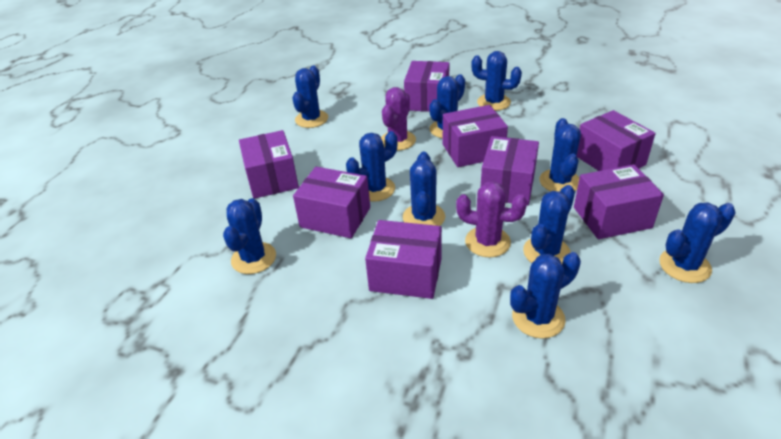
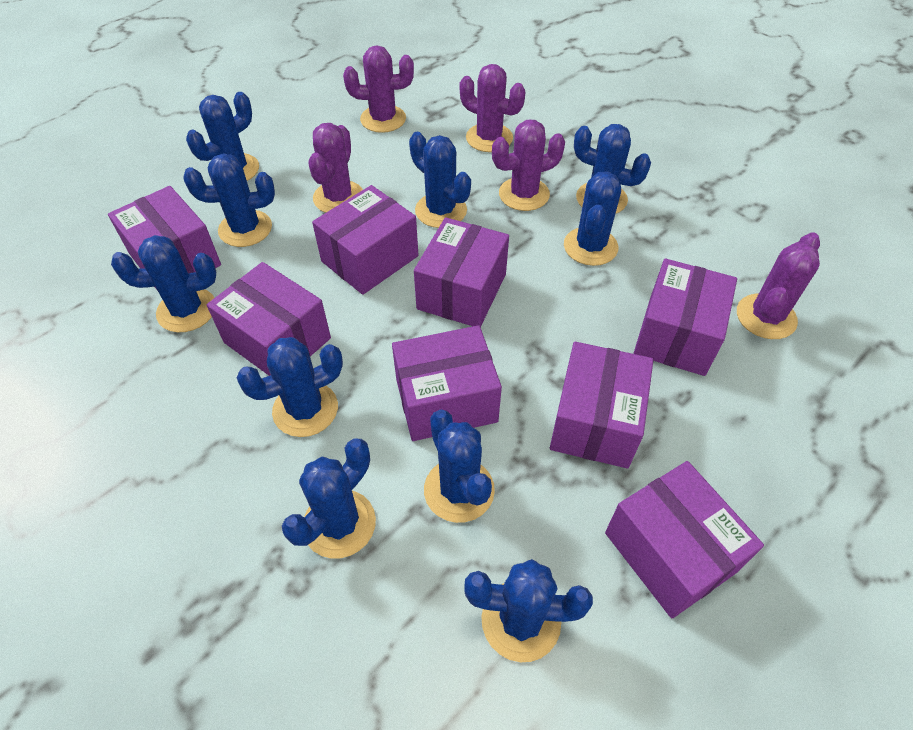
purple cactus: 2 -> 5

